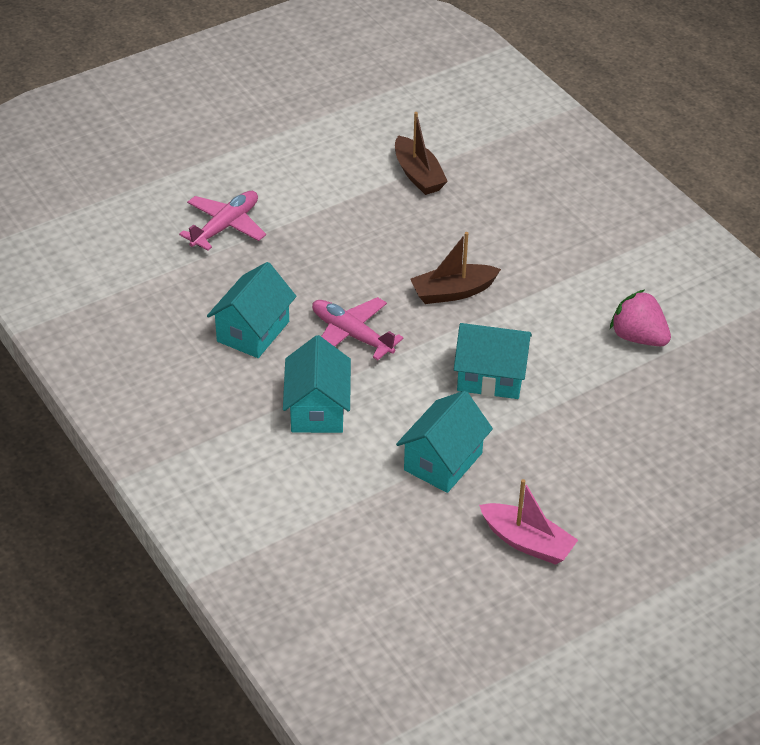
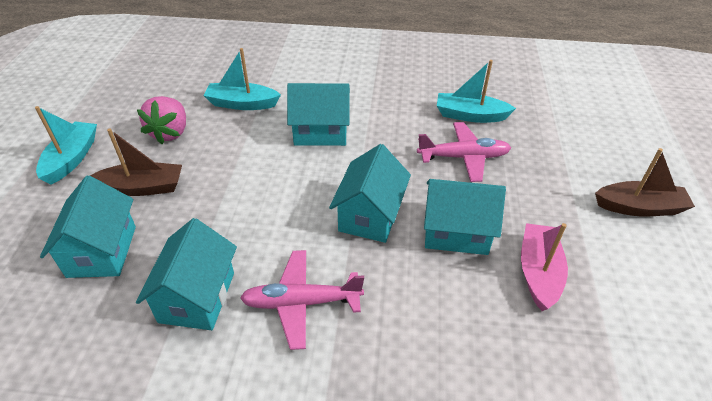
turquoise boat: 0 -> 3
turquoise house: 4 -> 5

